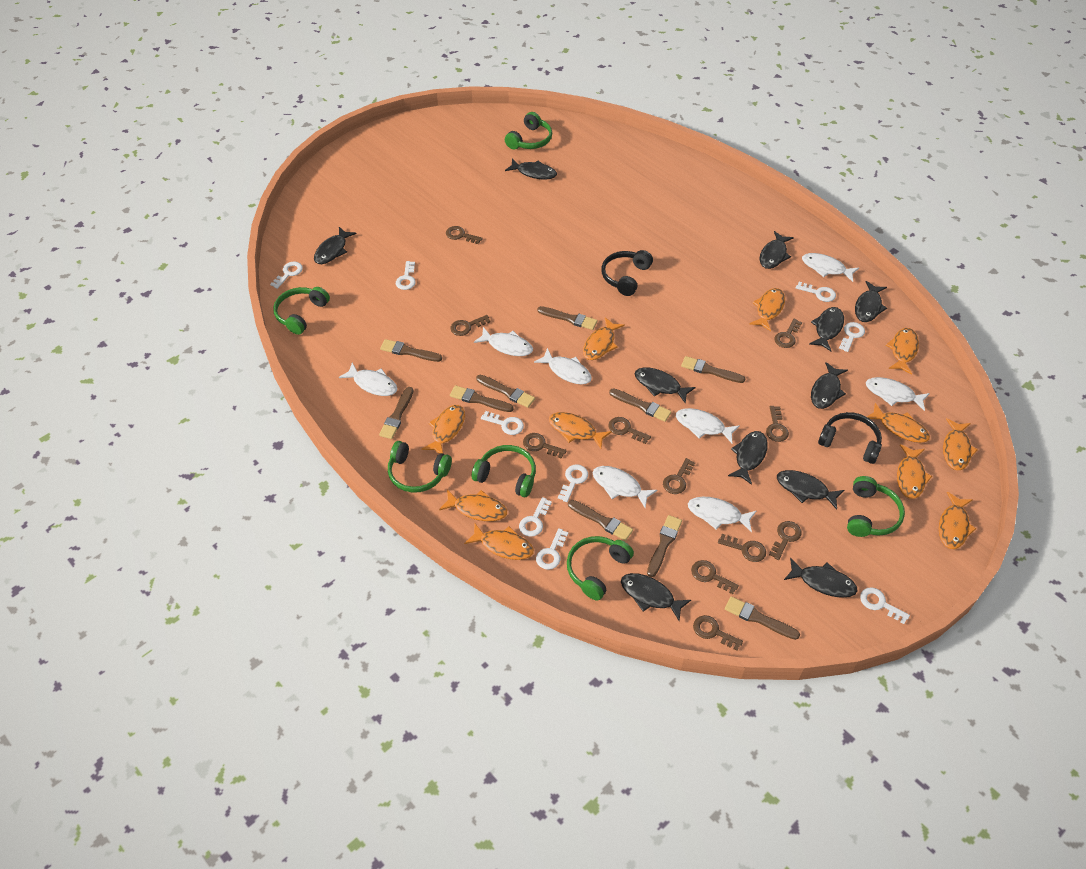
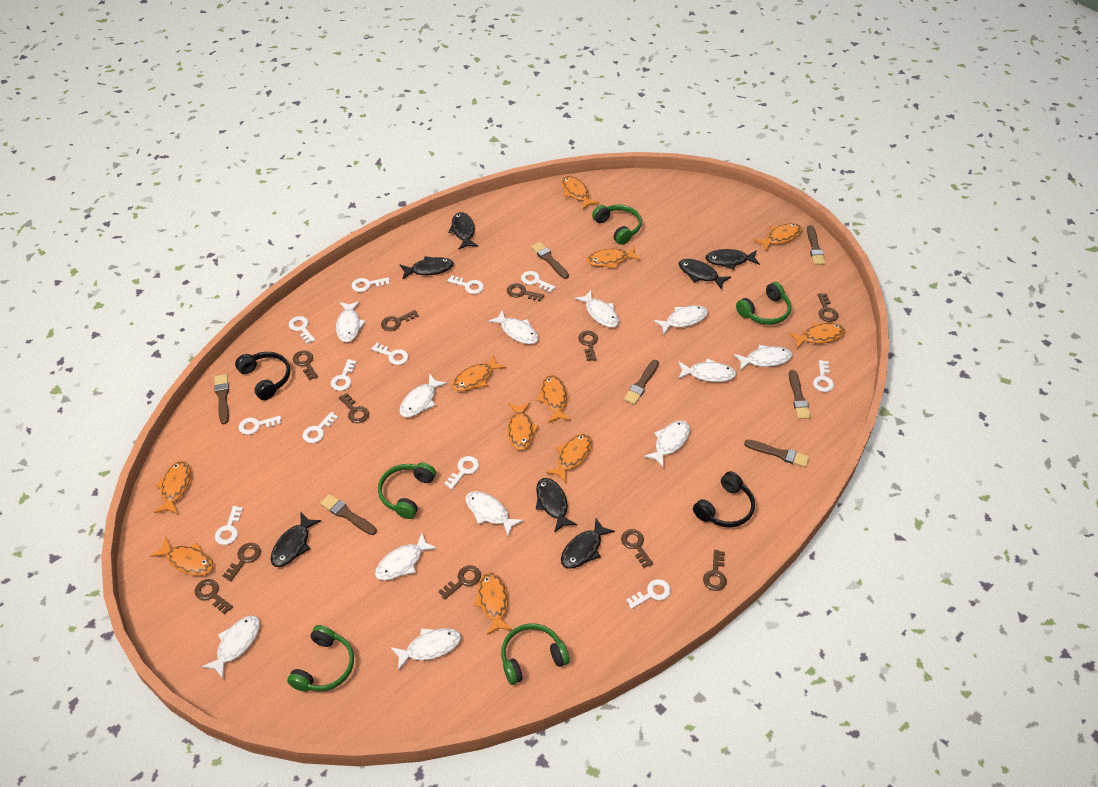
black fish: 11 -> 7
brown brush: 10 -> 7
green headphones: 6 -> 5
white fish: 8 -> 12
white key: 9 -> 12

